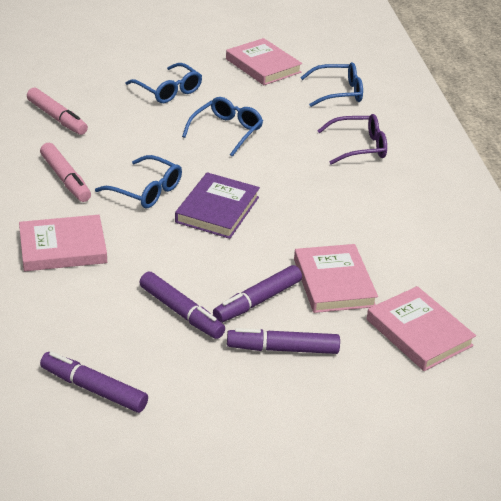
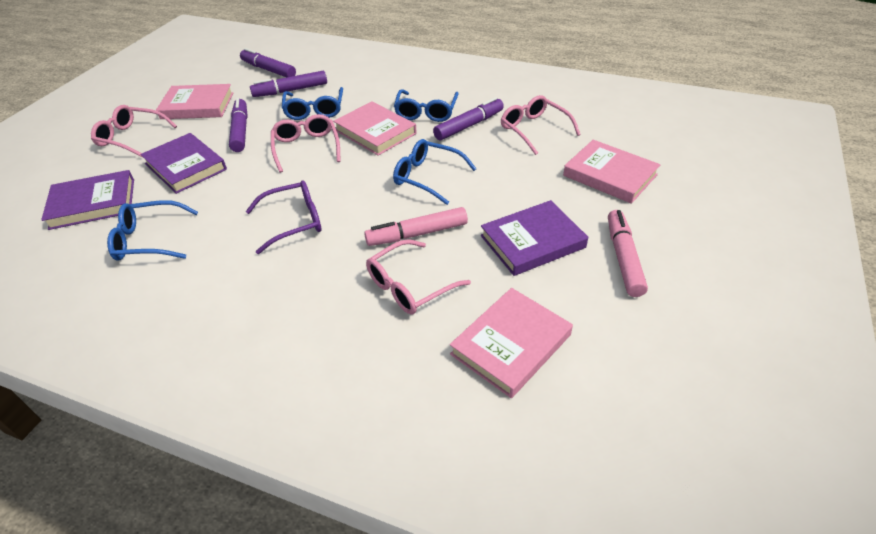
pink glasses: 0 -> 4
purple book: 1 -> 3

